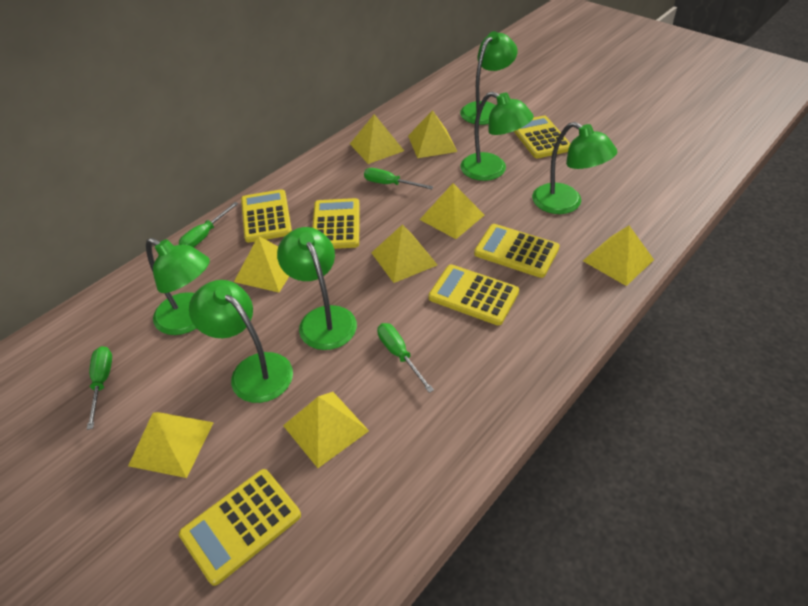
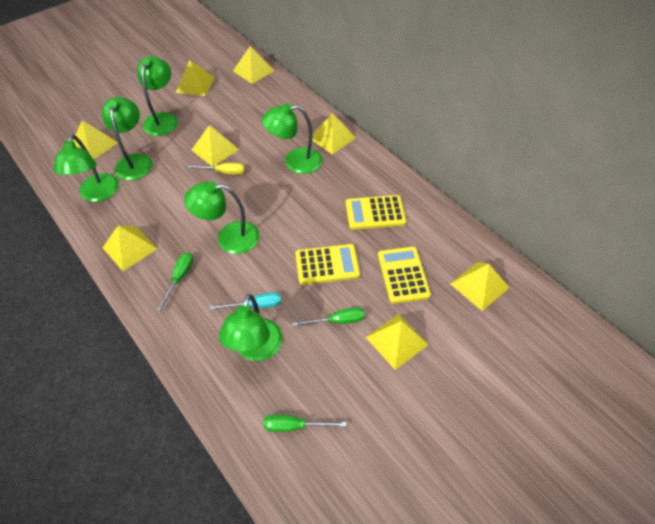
green screwdriver: 4 -> 3
turquoise screwdriver: 0 -> 1
yellow calculator: 6 -> 3
yellow screwdriver: 0 -> 1

